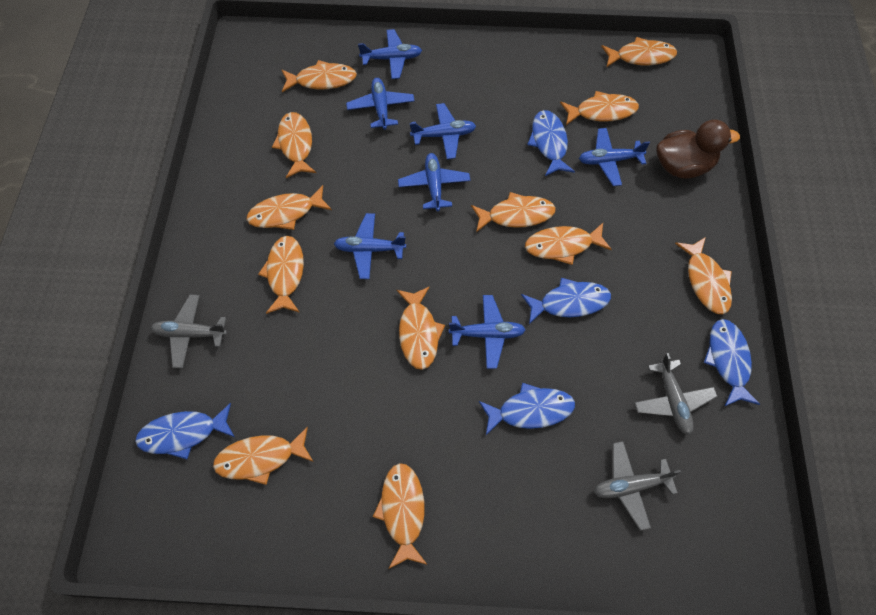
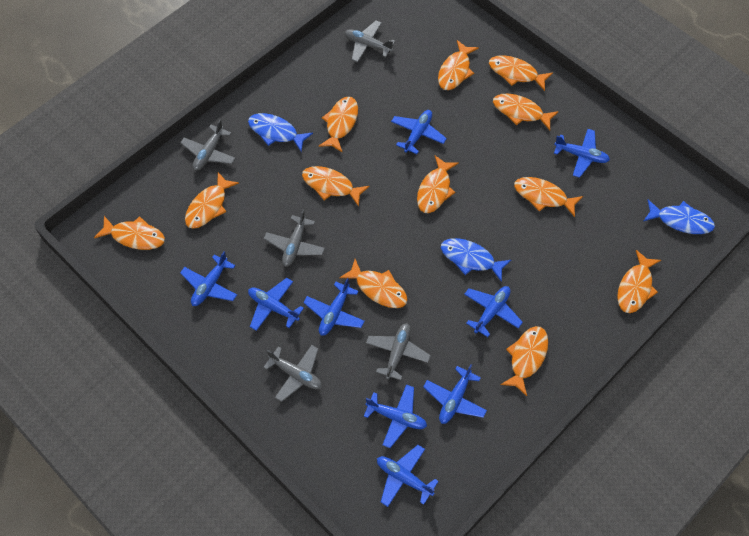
blue fish: 5 -> 3
blue plane: 7 -> 9
brown duck: 1 -> 0
grey plane: 3 -> 5

